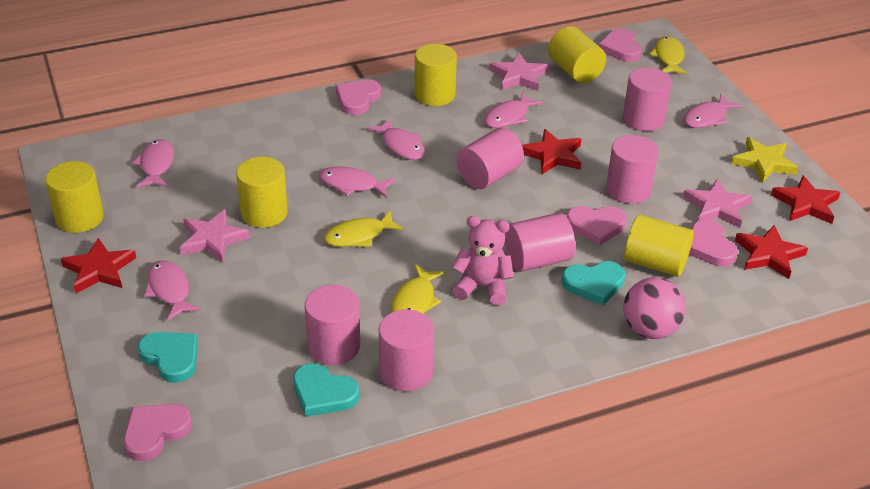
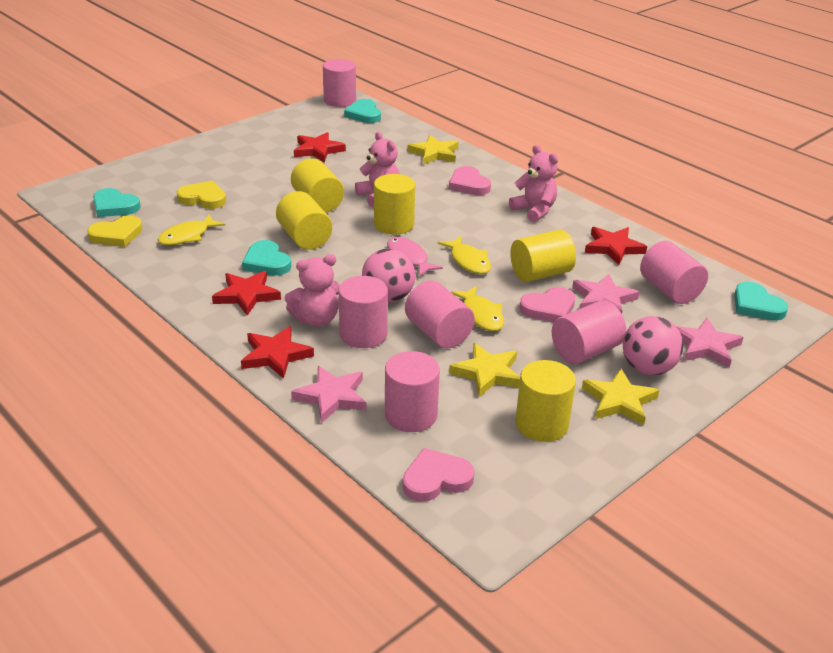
pink ball: 1 -> 2
pink fish: 6 -> 1
pink heart: 5 -> 3
pink teddy bear: 1 -> 3
turquoise heart: 3 -> 4
yellow heart: 0 -> 2
yellow star: 1 -> 3

